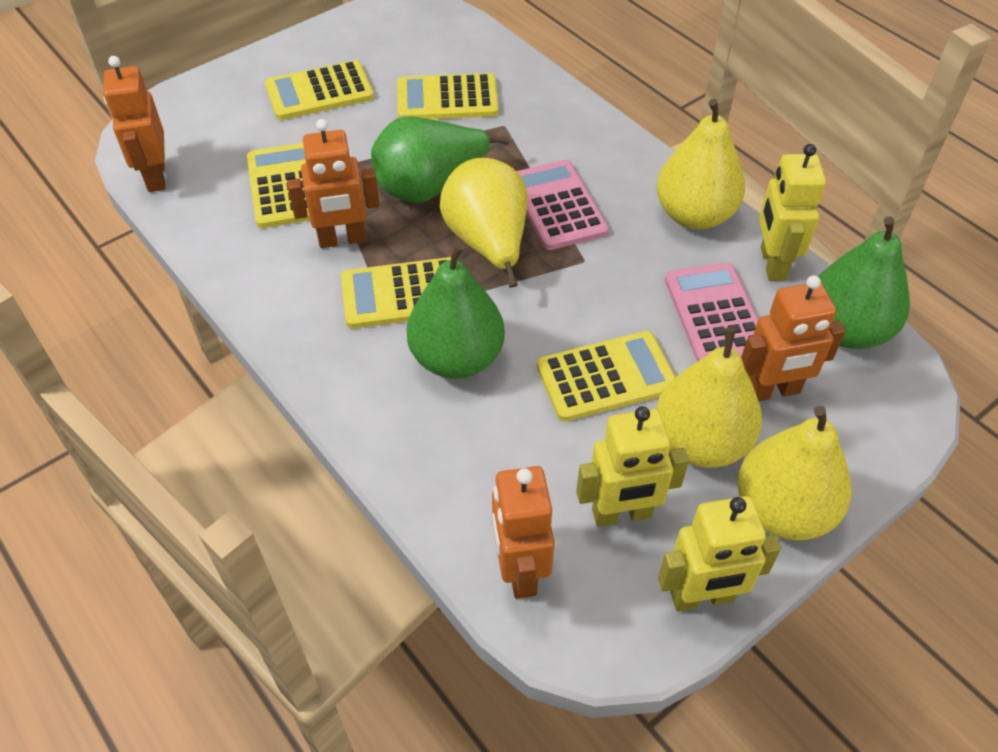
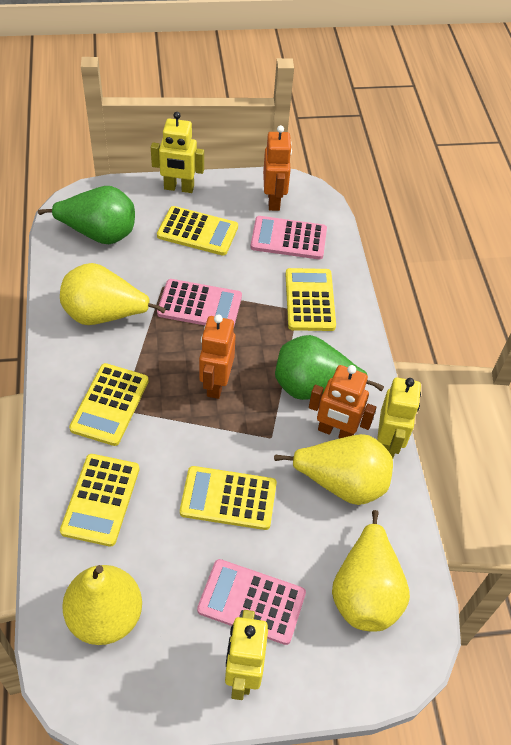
green pear: 3 -> 2
orange robot: 4 -> 3
pink calculator: 2 -> 3

